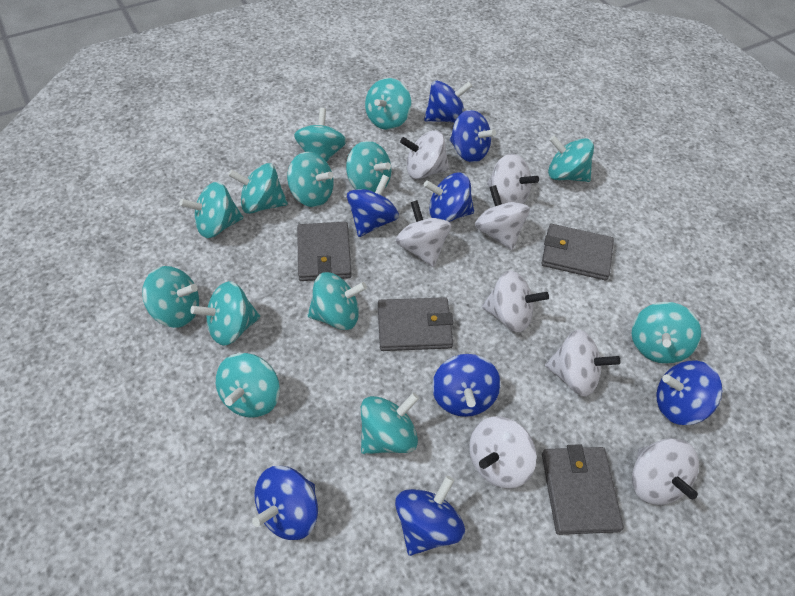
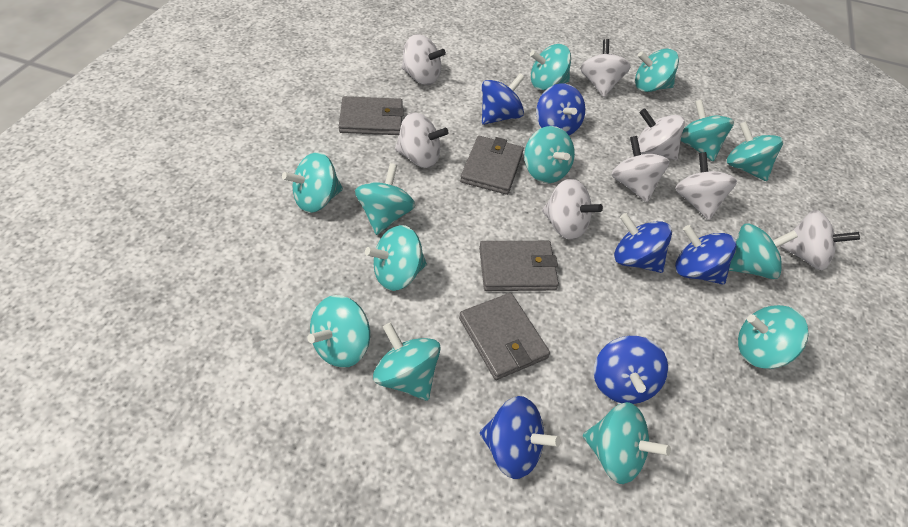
blue spinning top: 8 -> 6

